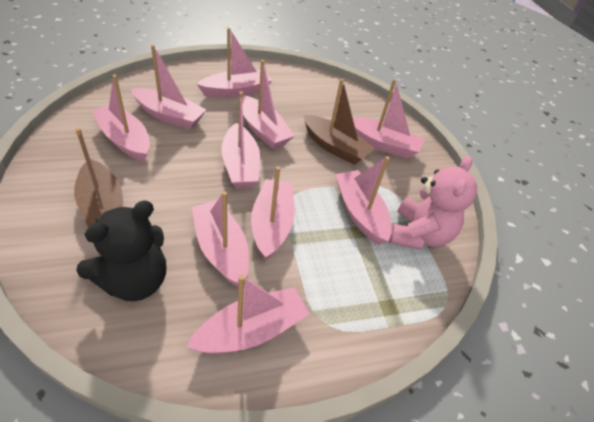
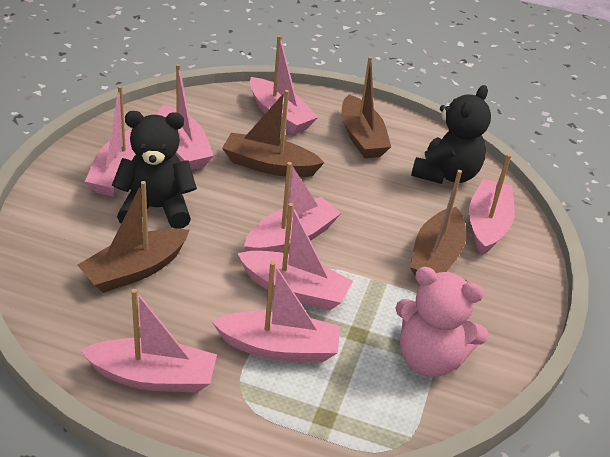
black teddy bear: 1 -> 2
brown boat: 2 -> 4
pink boat: 10 -> 8

